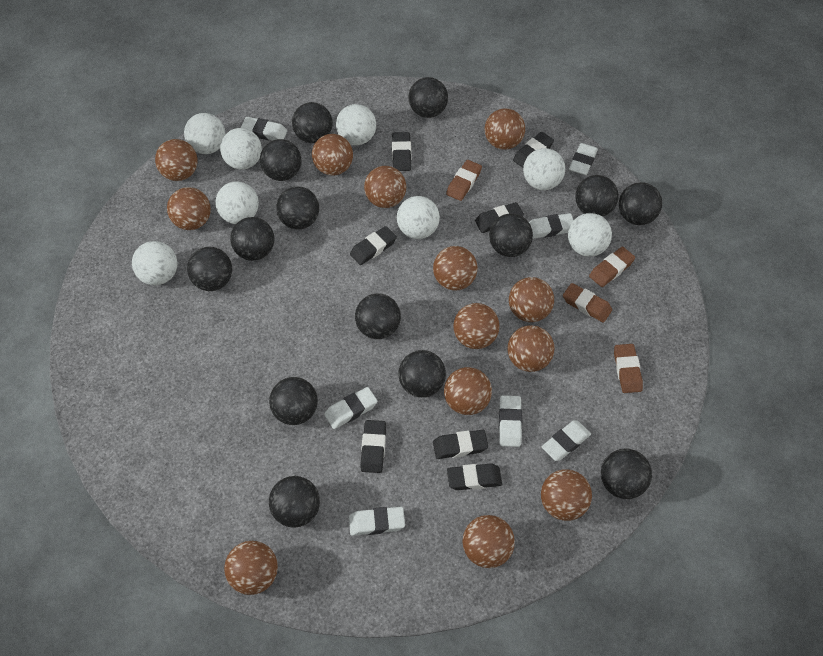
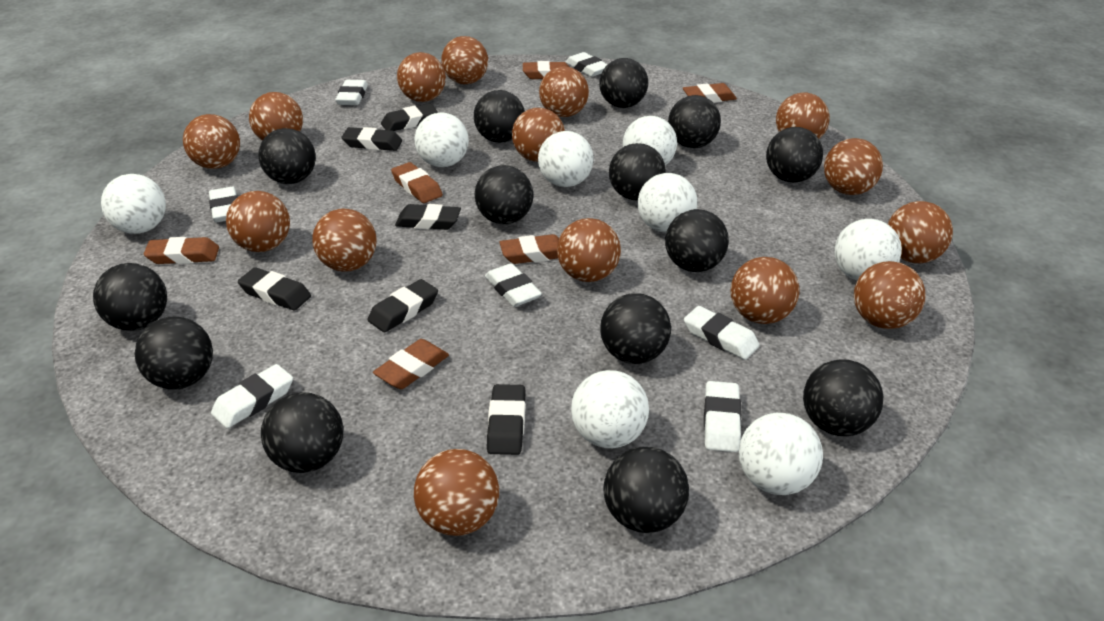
black eraser: 7 -> 6
brown ball: 13 -> 15
brown eraser: 4 -> 6

